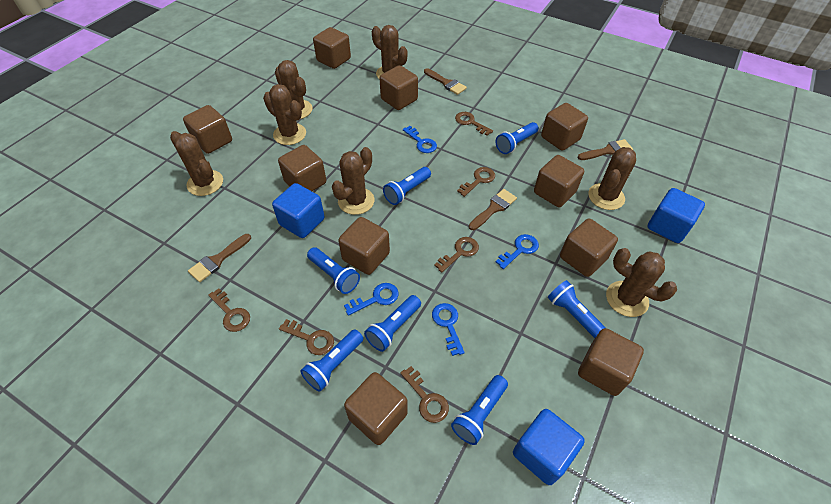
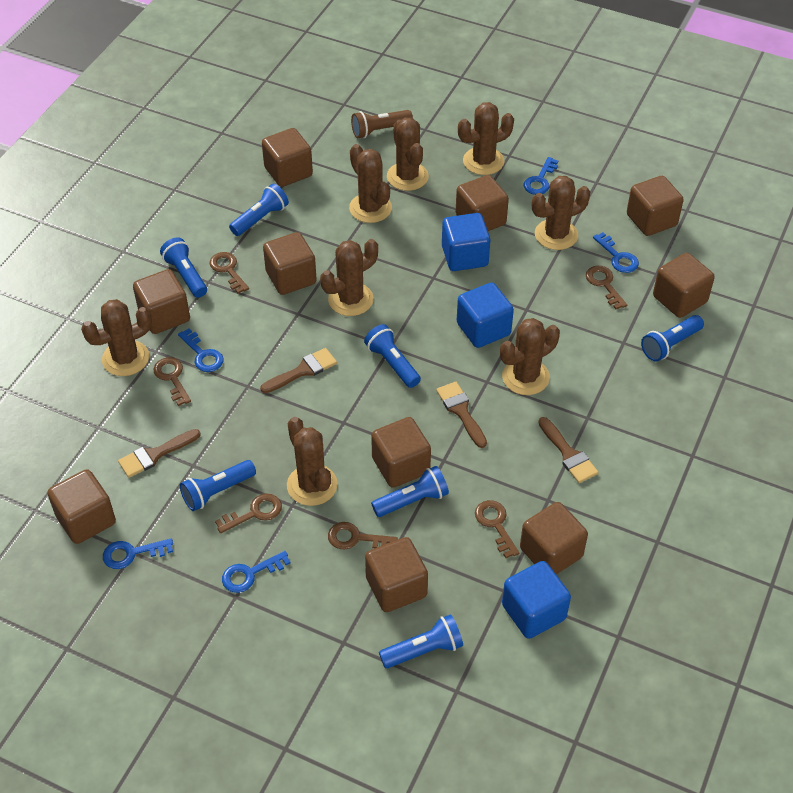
blue key: 4 -> 5
brown cactus: 7 -> 8
brown flashlight: 0 -> 1

